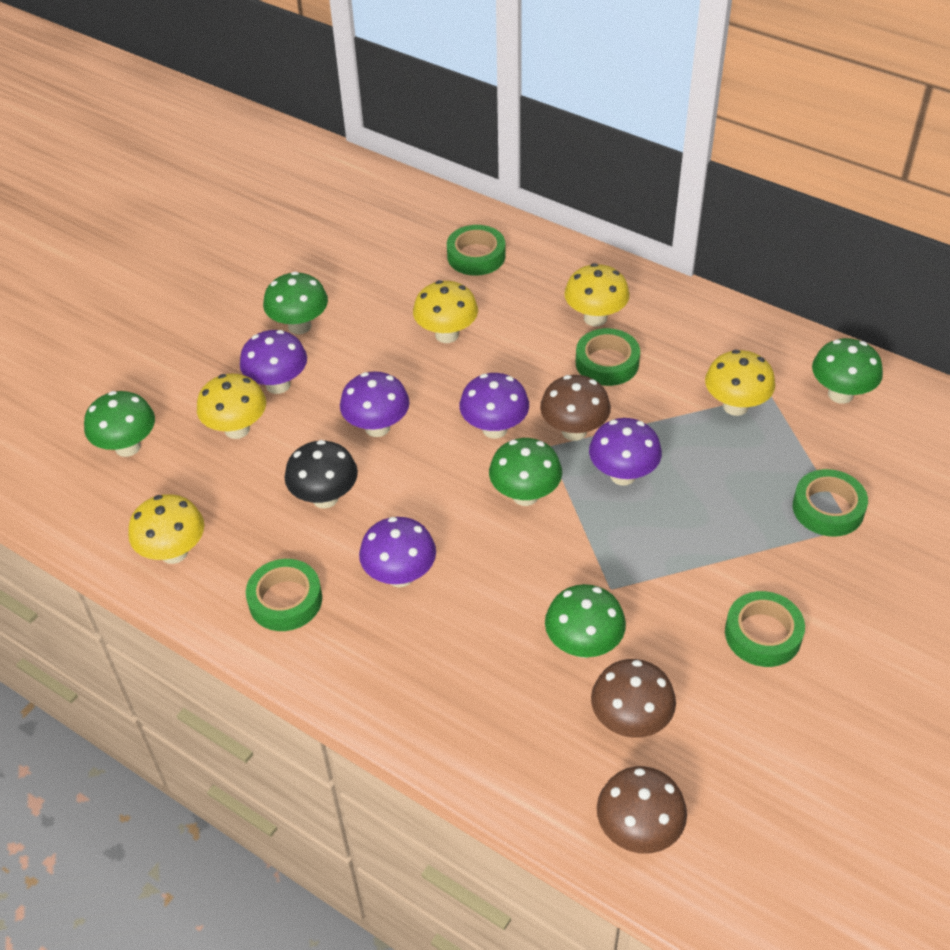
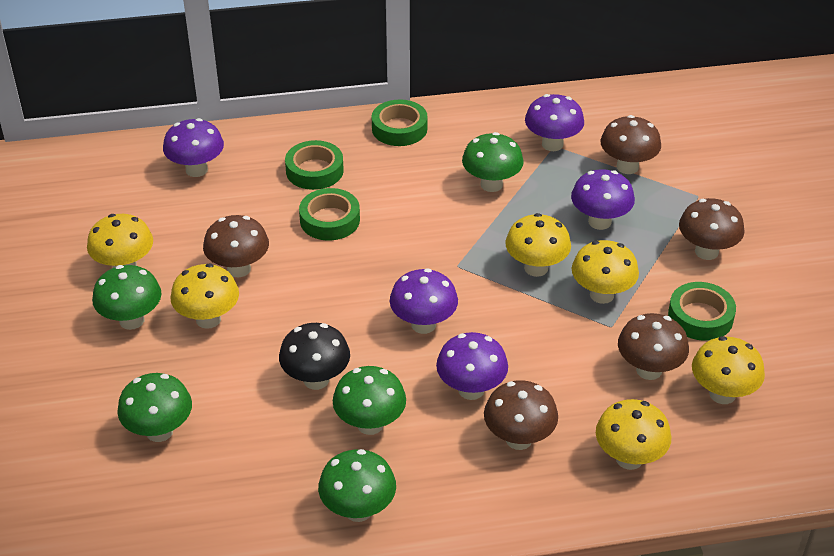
brown mushroom: 3 -> 5
green tape: 5 -> 4
yellow mushroom: 5 -> 6

